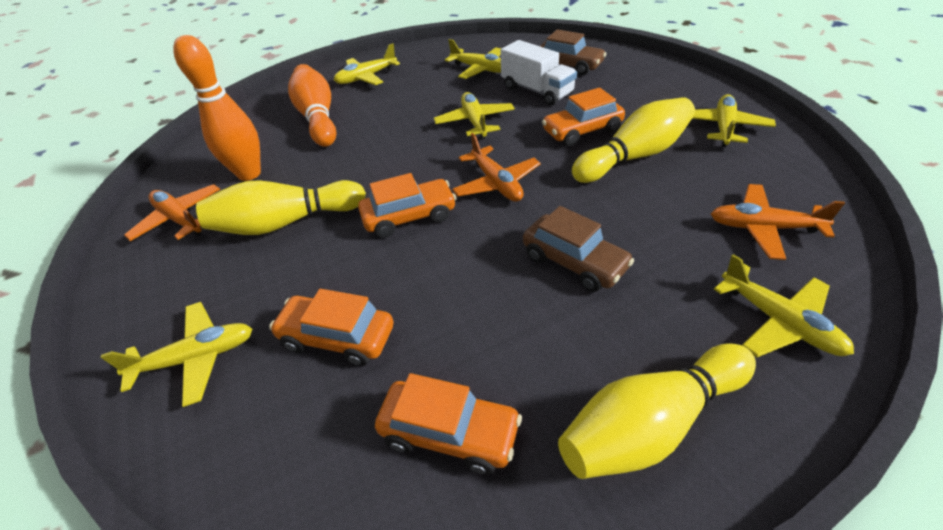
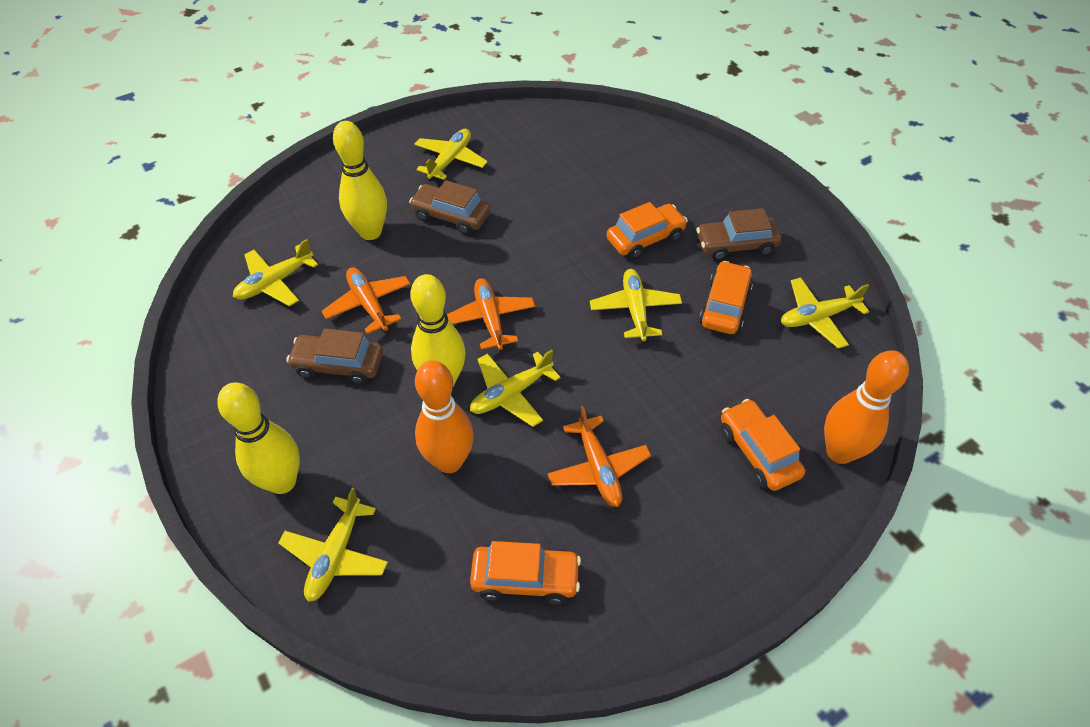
brown car: 2 -> 3
white truck: 1 -> 0

